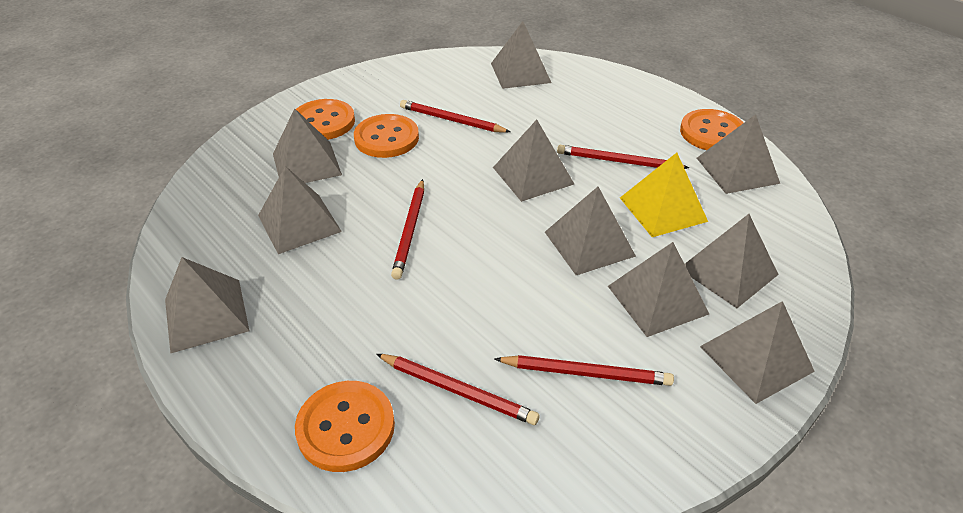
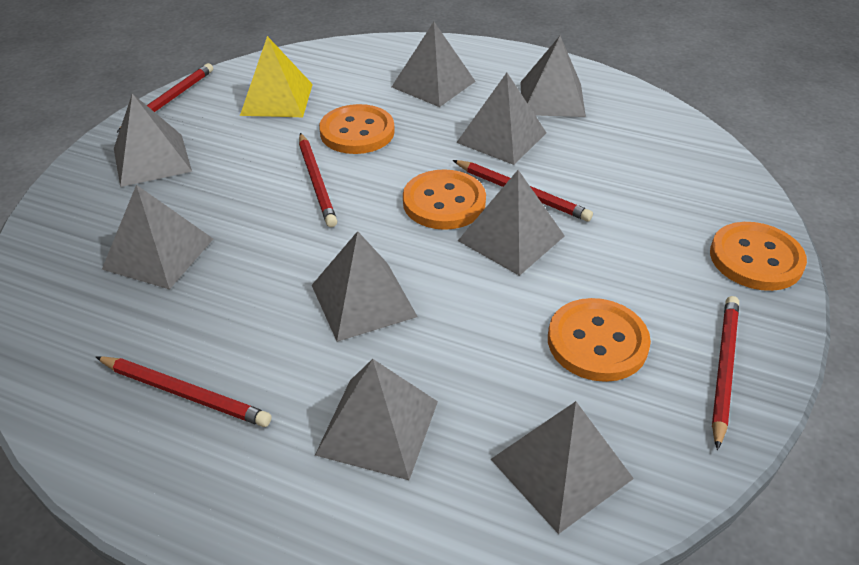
grey pyramid: 10 -> 9

